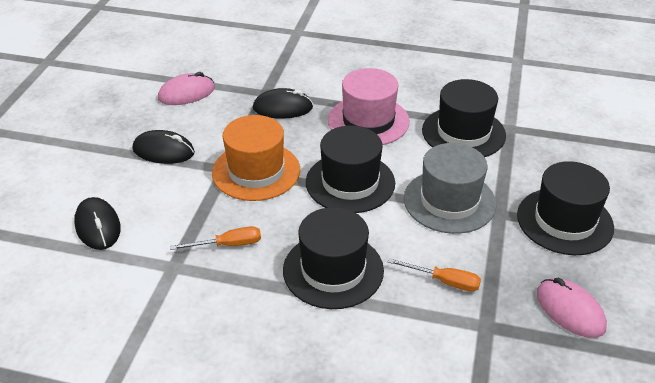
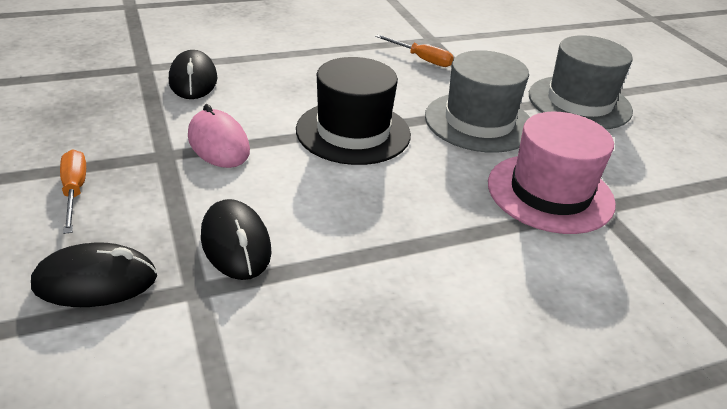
black hat: 4 -> 1
grey hat: 1 -> 2
orange hat: 1 -> 0
pink mouse: 2 -> 1

